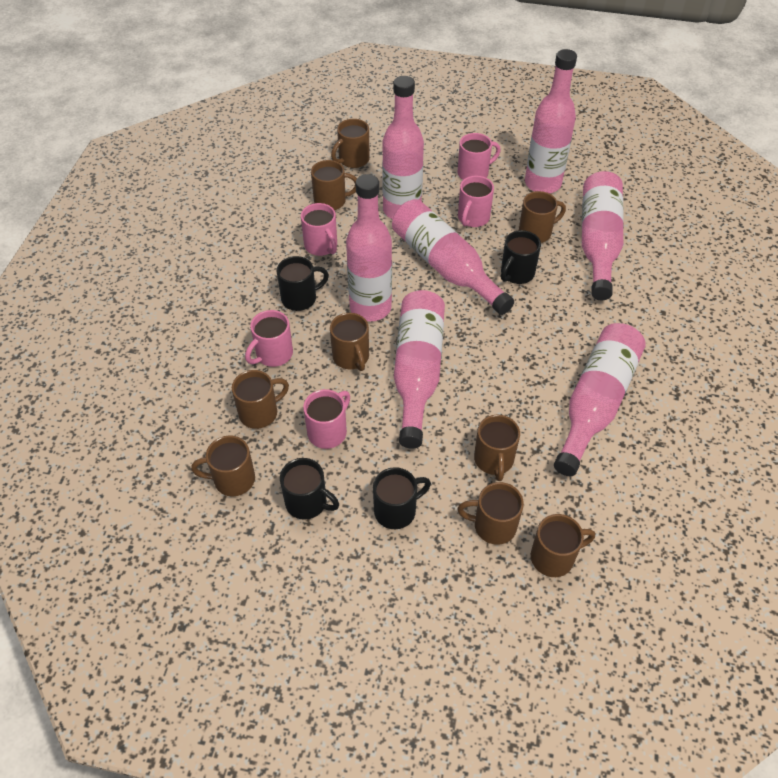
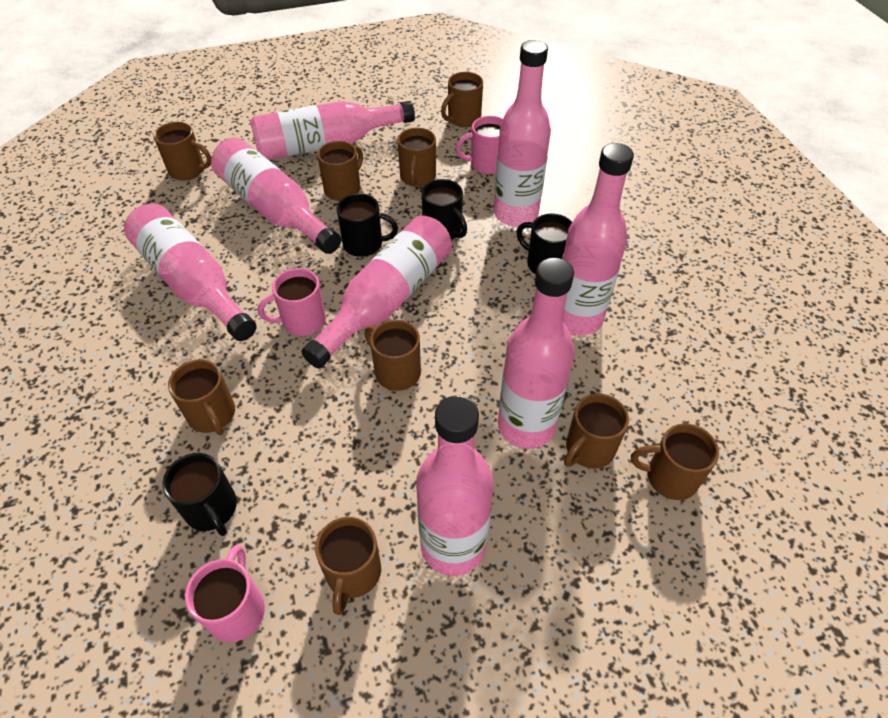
pink bottle: 7 -> 8
pink mug: 5 -> 3

